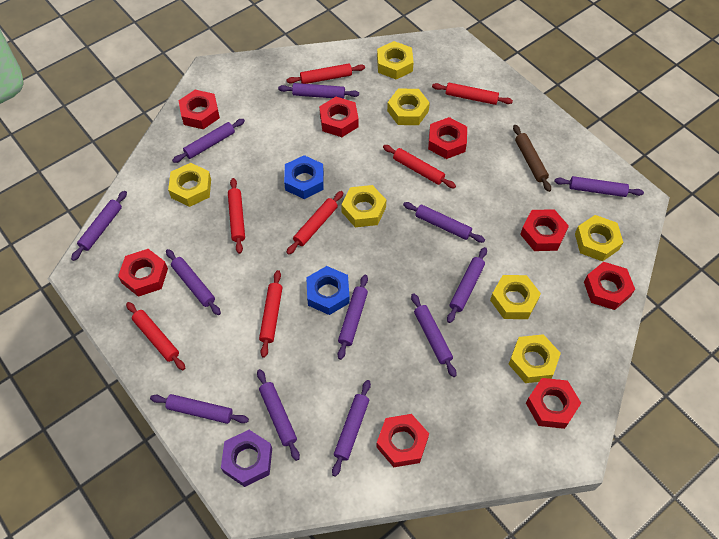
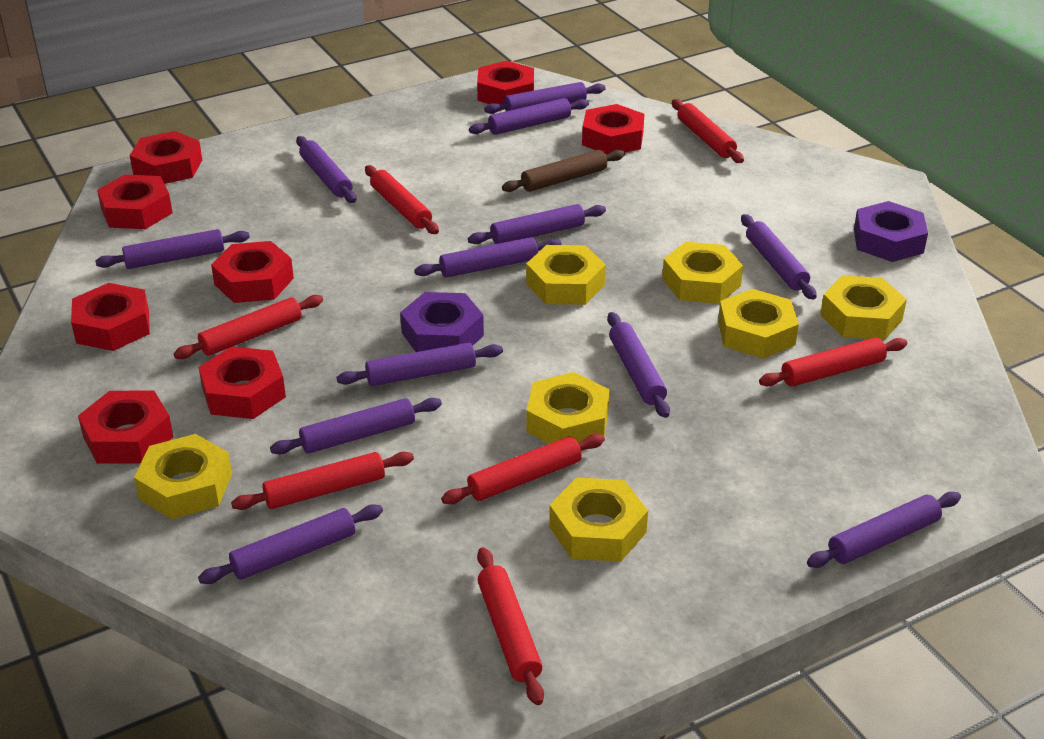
blue nut: 2 -> 0
purple nut: 1 -> 2

